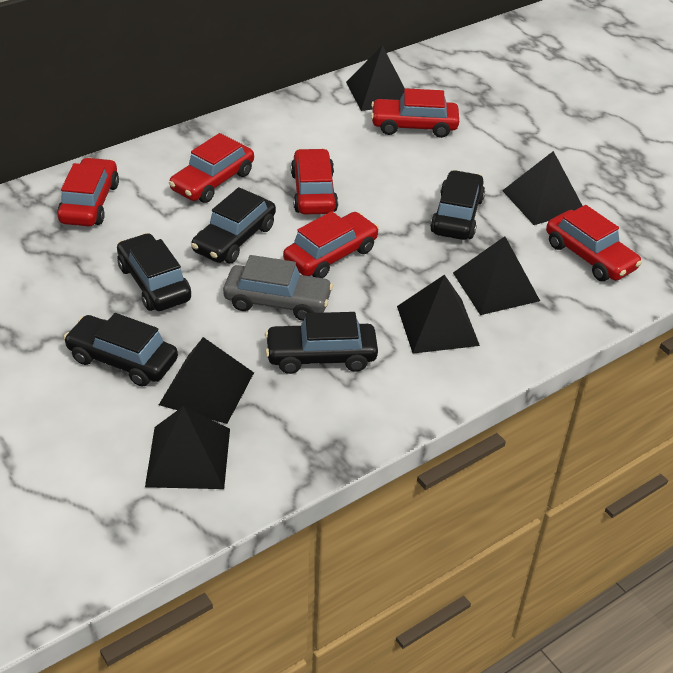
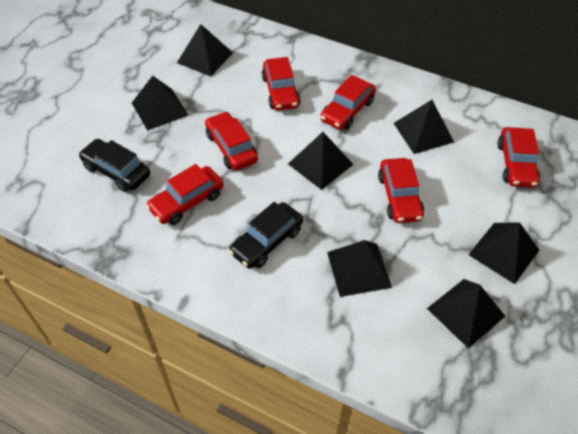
black car: 5 -> 2
black pyramid: 6 -> 7
grey car: 1 -> 0

